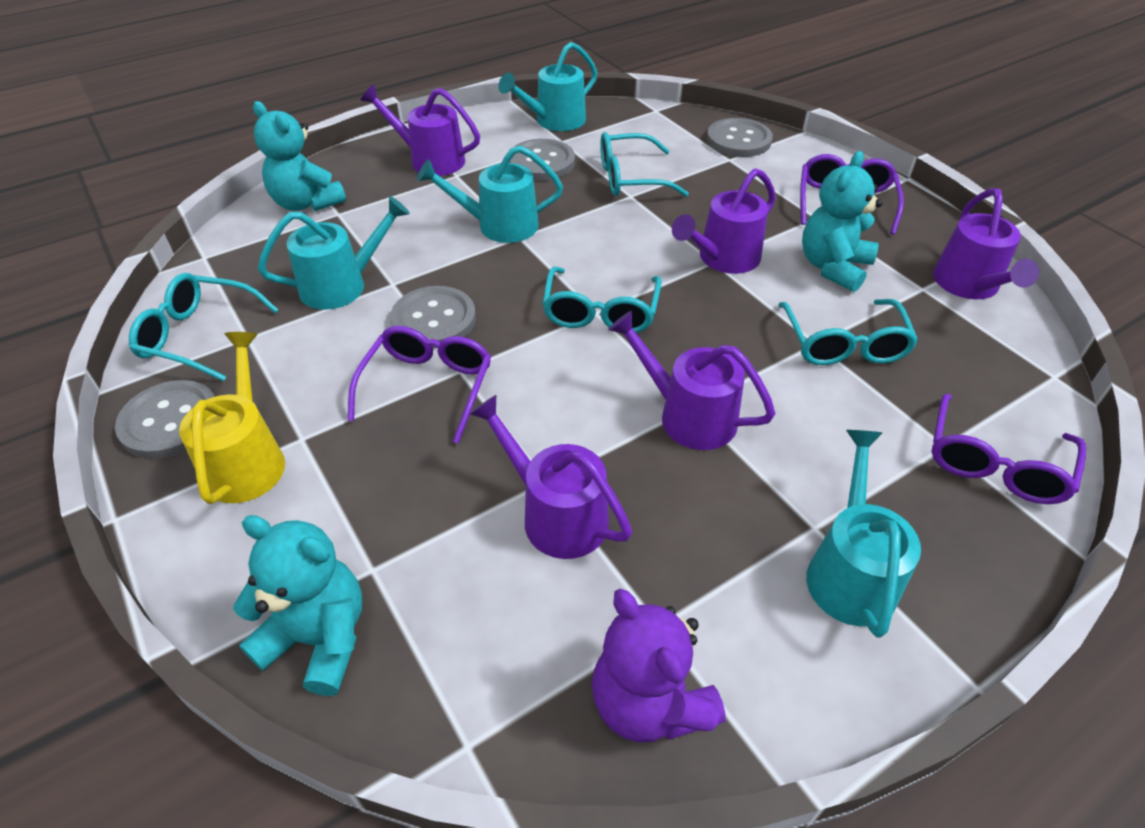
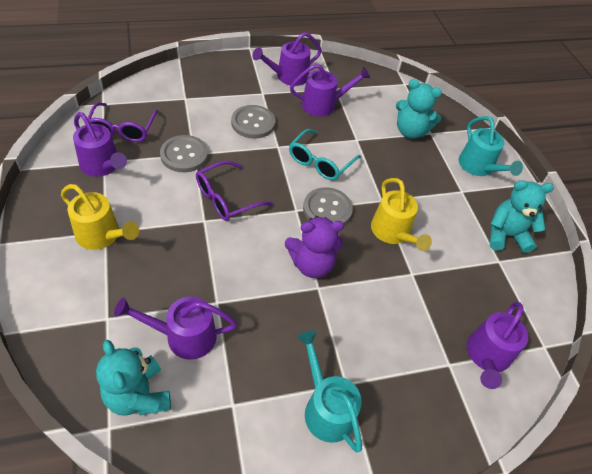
grey button: 4 -> 3
purple glasses: 3 -> 2
turquoise glasses: 4 -> 1
turquoise watering can: 4 -> 2
yellow watering can: 1 -> 2

